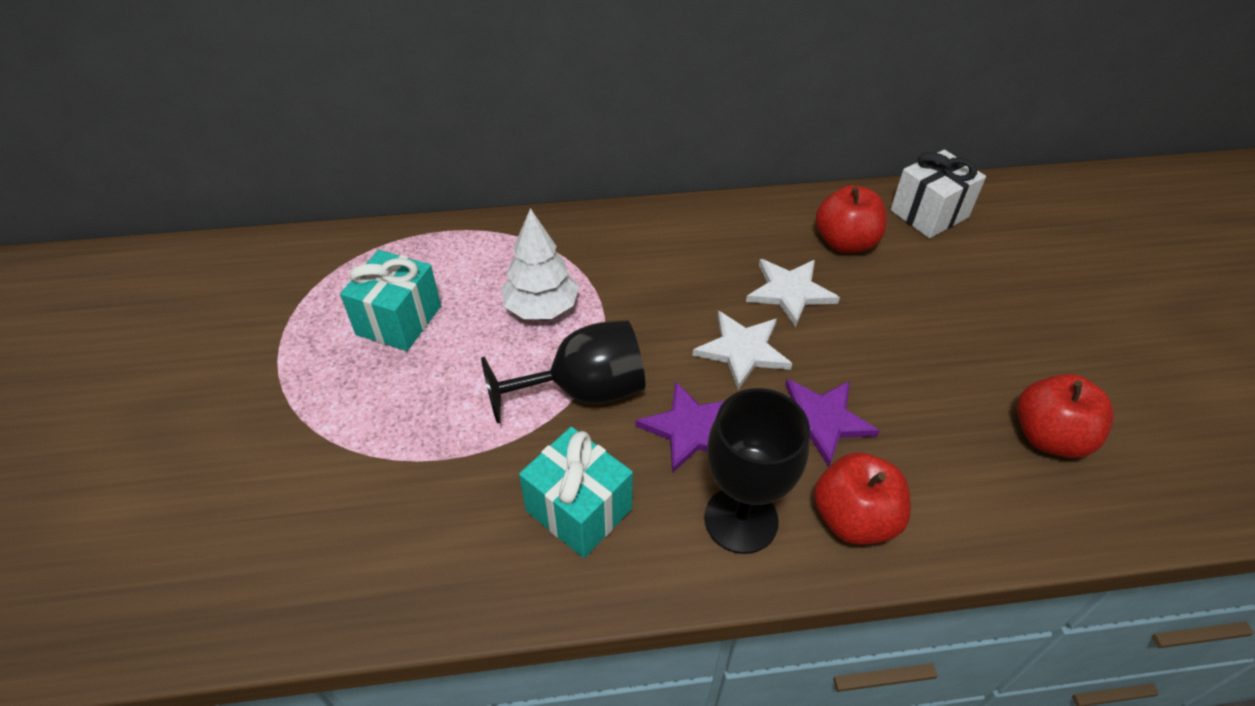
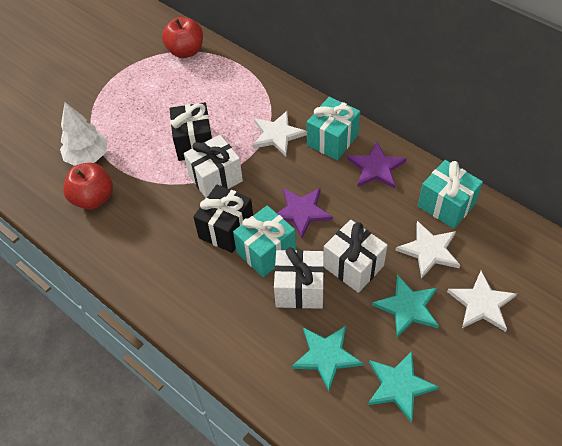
black gift: 0 -> 2
black goblet: 2 -> 0
red apple: 3 -> 2
turquoise gift: 2 -> 3
turquoise star: 0 -> 3
white gift: 1 -> 3
white star: 2 -> 3

